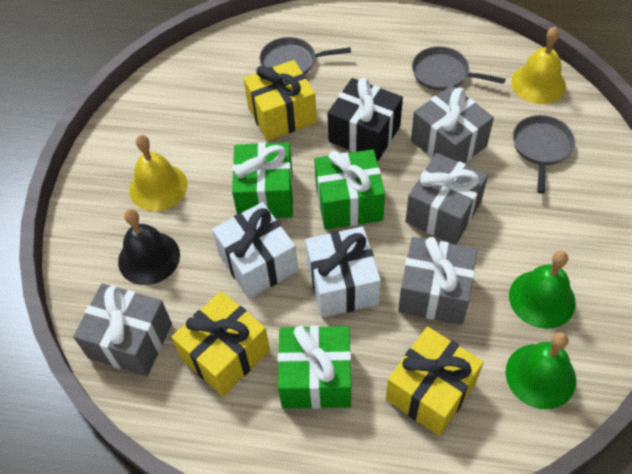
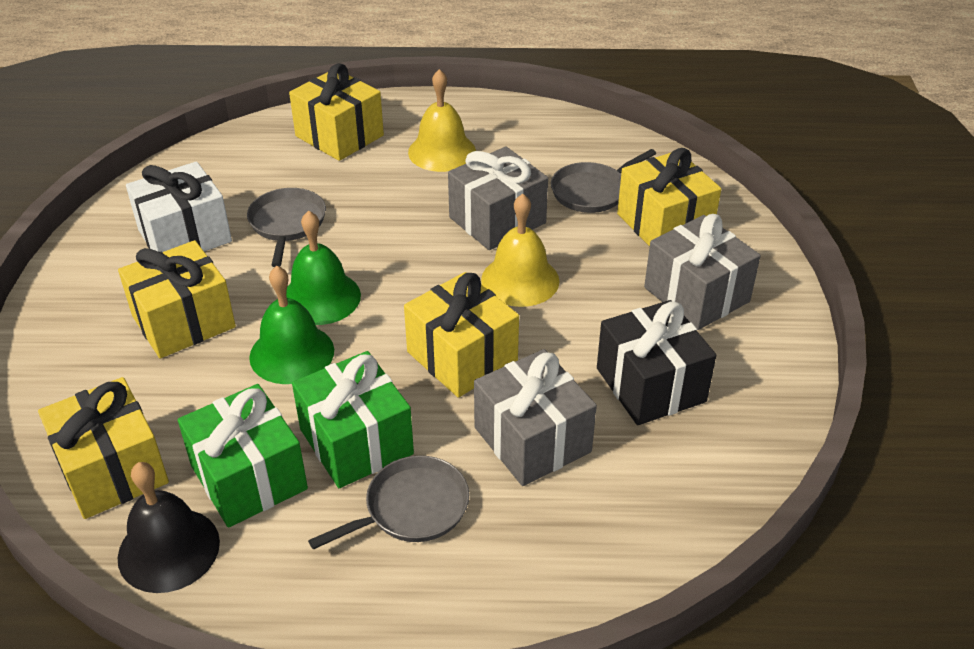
green gift: 3 -> 2
grey gift: 4 -> 3
white gift: 2 -> 1
yellow gift: 3 -> 5

